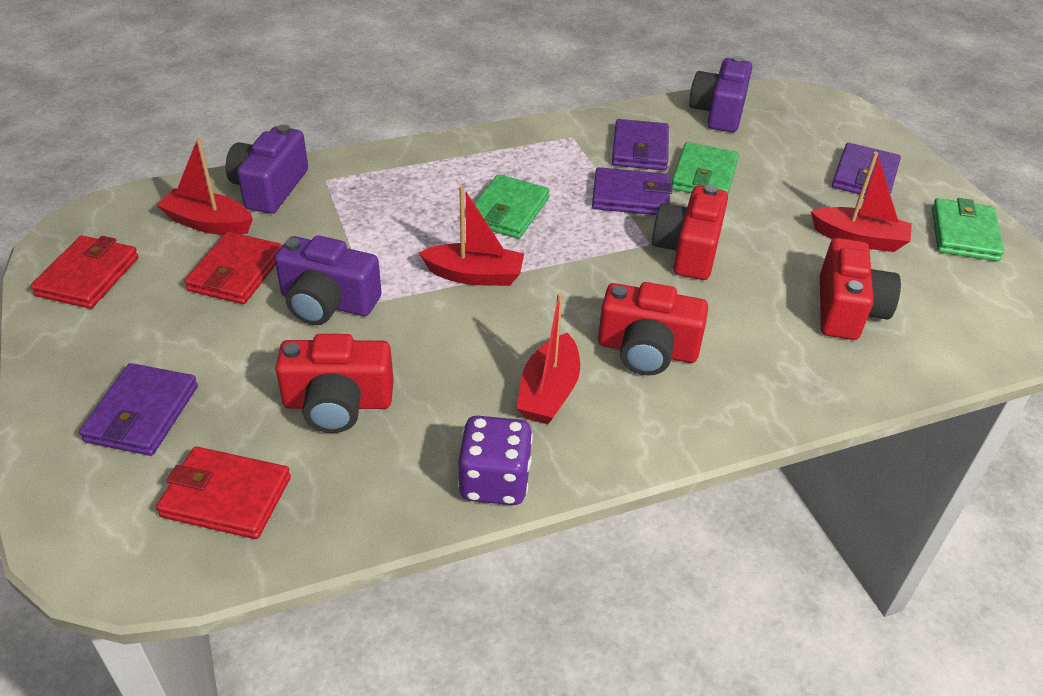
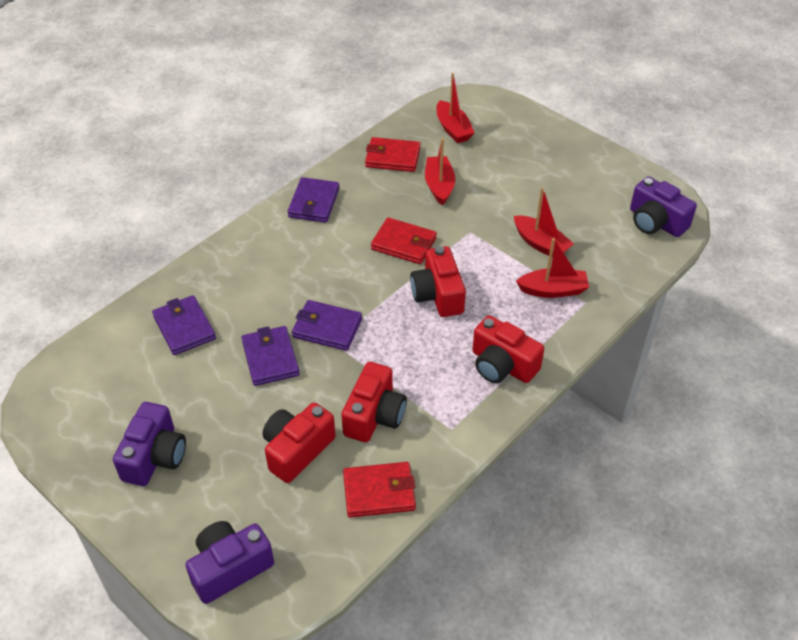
green wallet: 3 -> 0
purple dice: 1 -> 0

